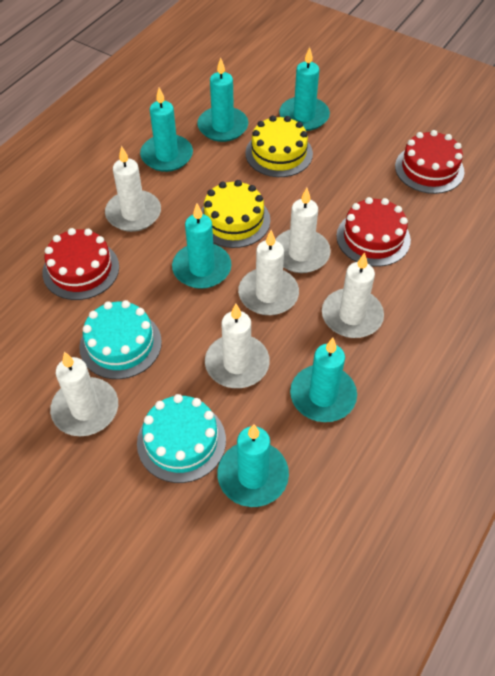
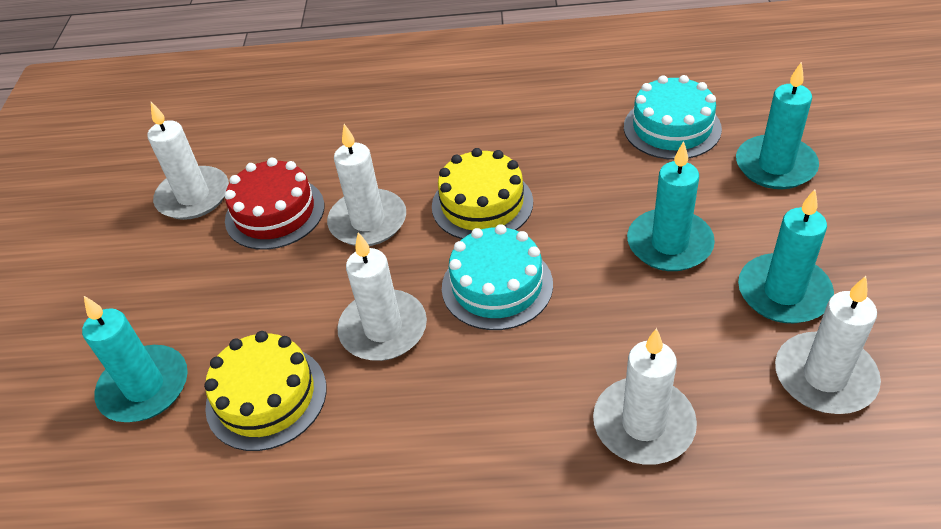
red cake: 3 -> 1
turquoise candle: 6 -> 4
white candle: 6 -> 5

